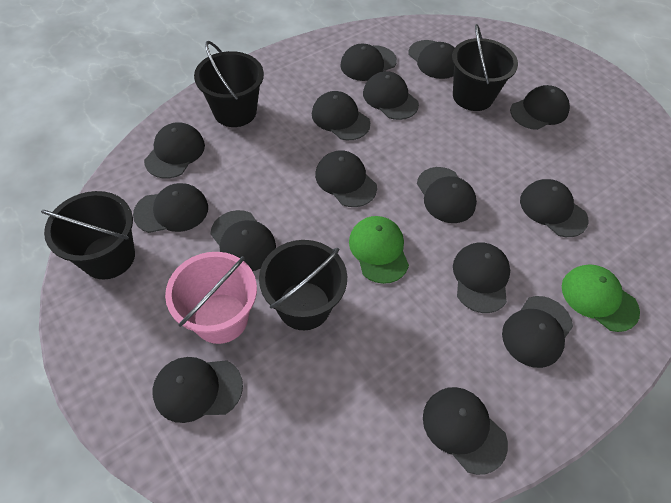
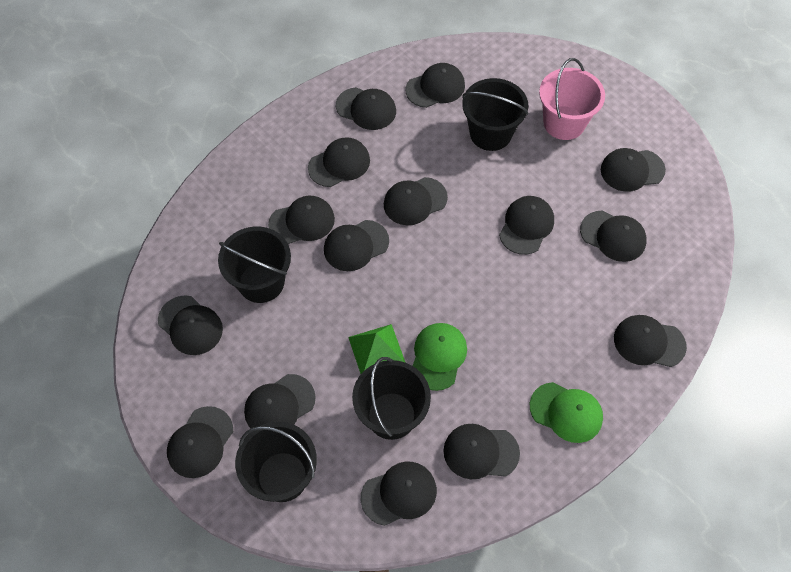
green pyramid: 0 -> 1

